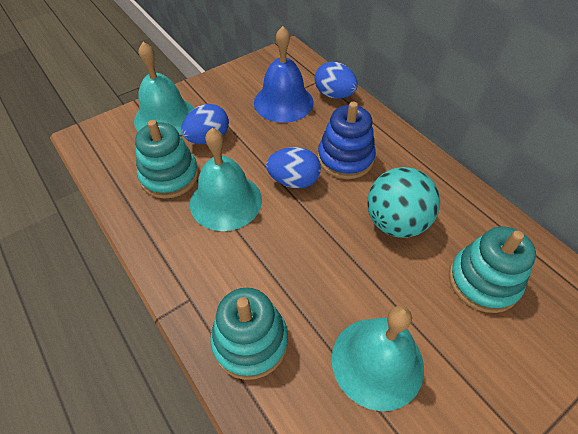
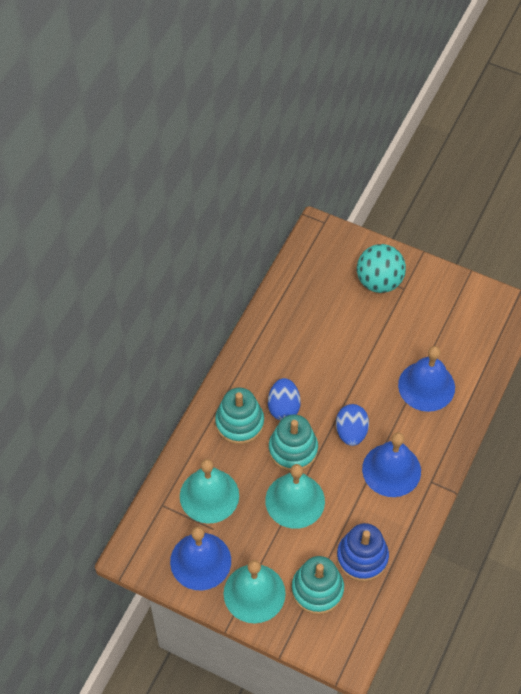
blue bell: 1 -> 3
blue egg: 3 -> 2

